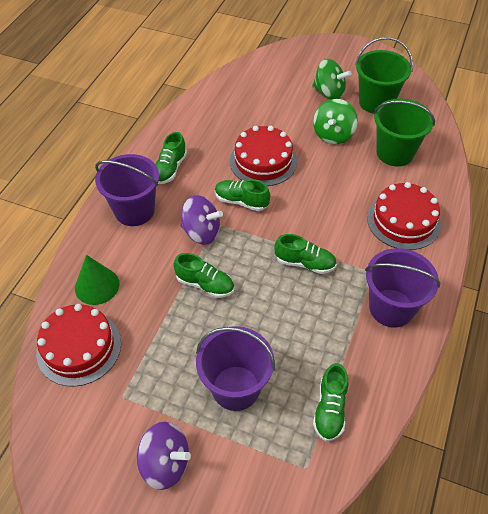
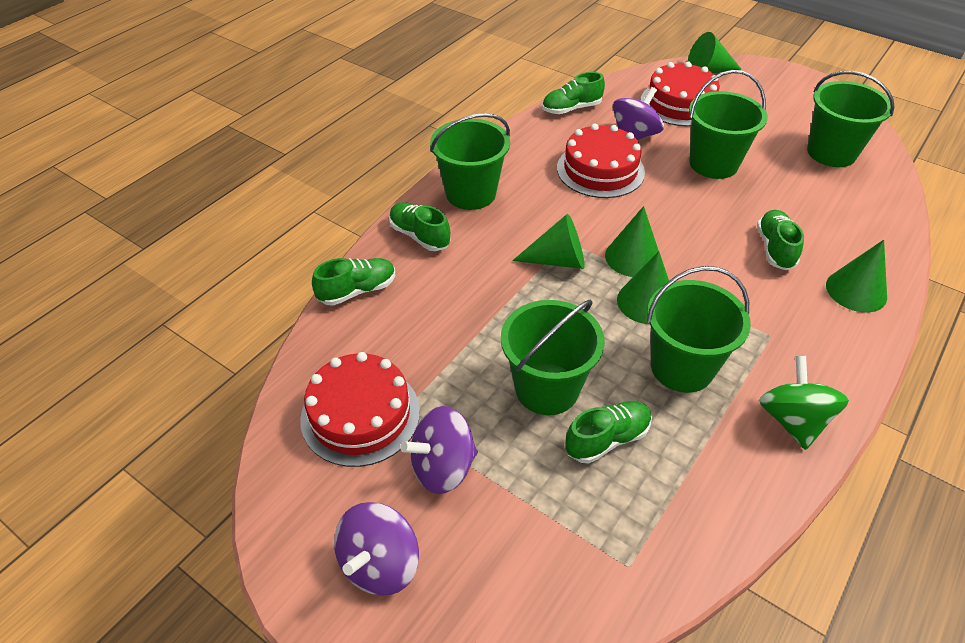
green bucket: 2 -> 5
green cone: 1 -> 5
green spinning top: 2 -> 1
purple bucket: 3 -> 0
purple spinning top: 2 -> 3

